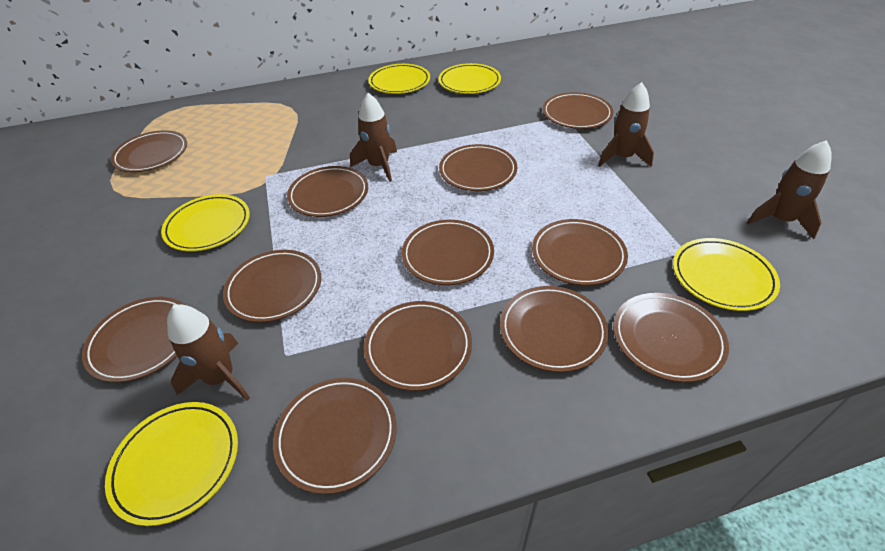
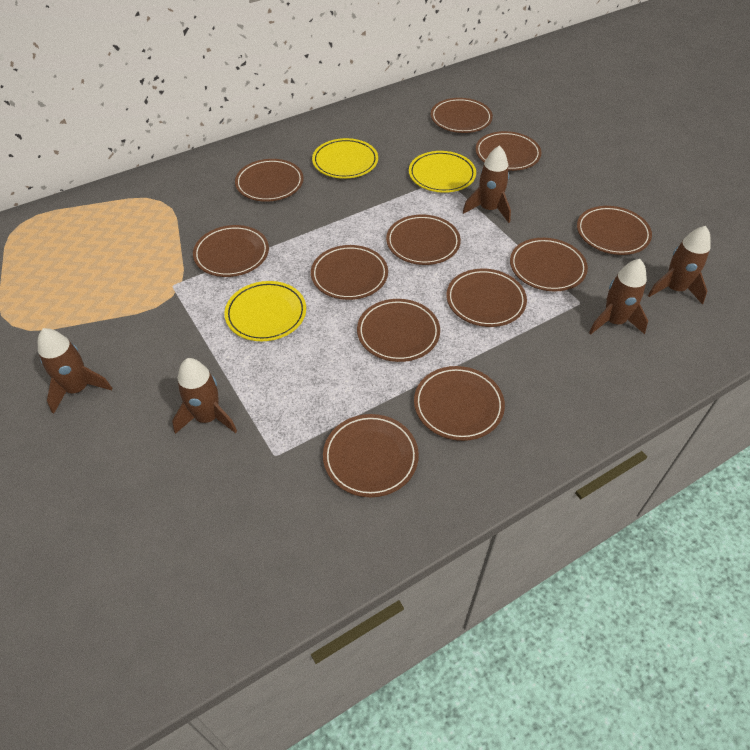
brown rocket: 4 -> 5
yellow plate: 5 -> 3

